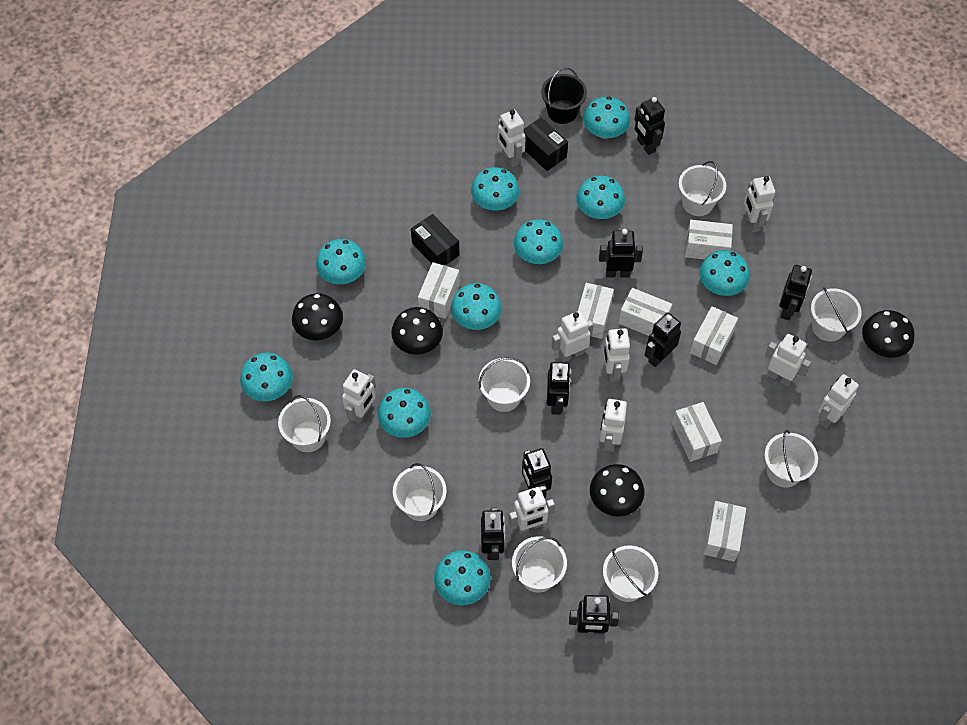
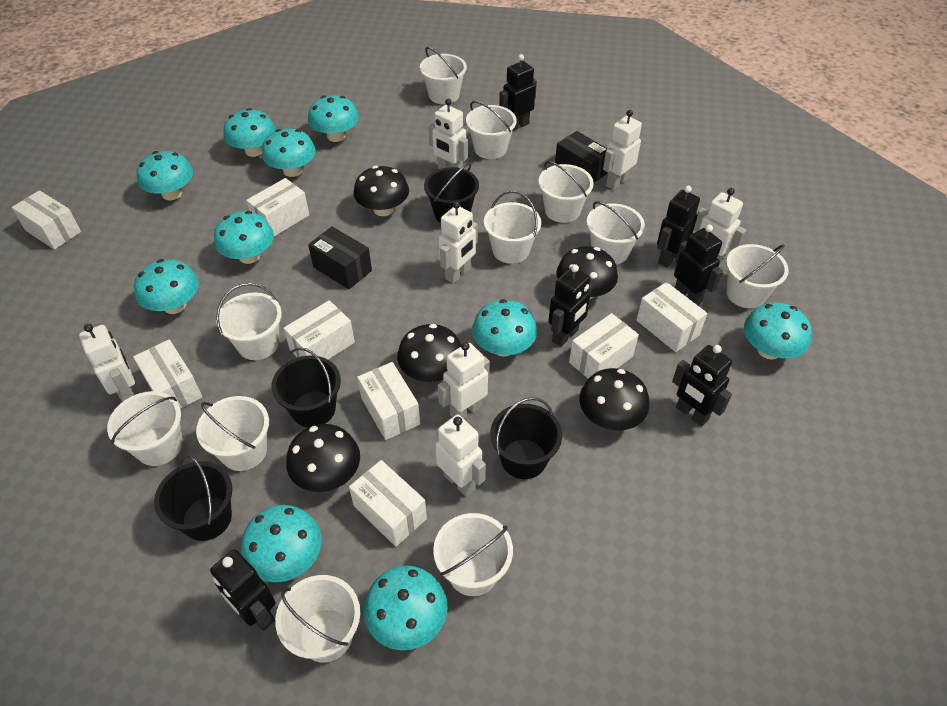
black bucket: 1 -> 4
black mushroom: 4 -> 5
black robot: 8 -> 6
white box: 7 -> 8
white bucket: 8 -> 11
white robot: 9 -> 7

